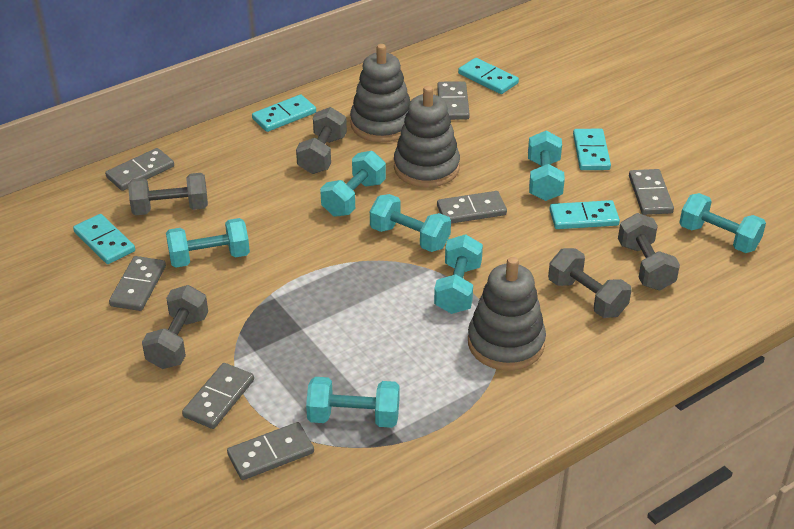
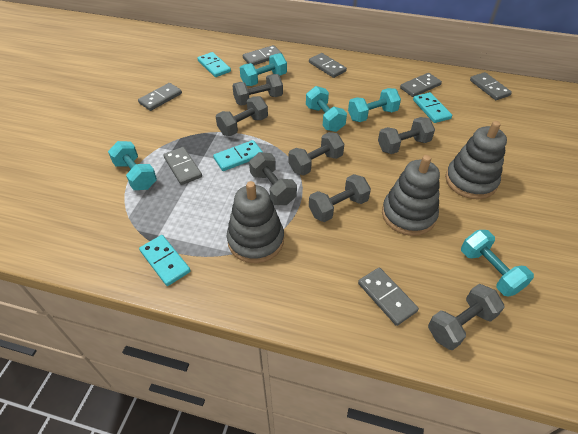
grey dumbbell: 5 -> 7
turquoise domino: 5 -> 4
turquoise dumbbell: 7 -> 5

